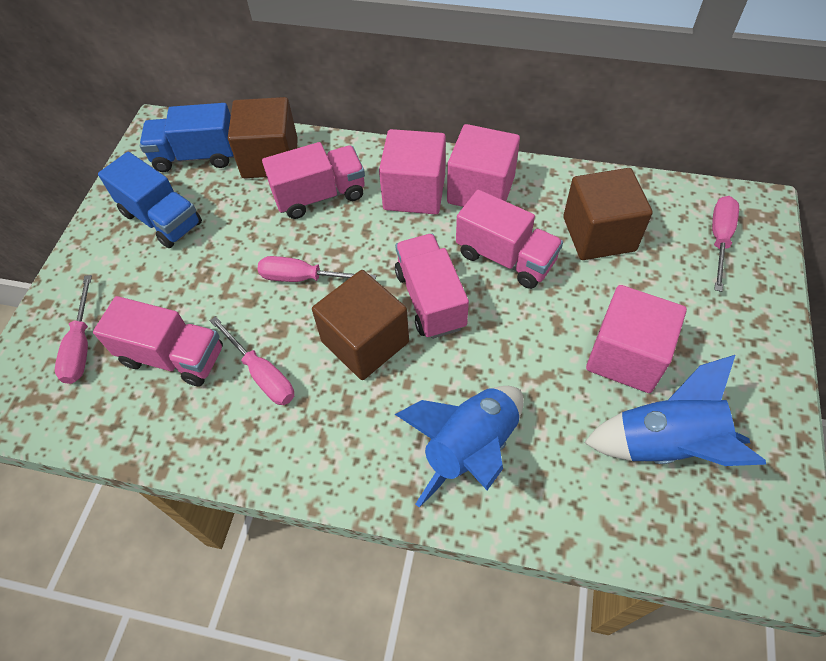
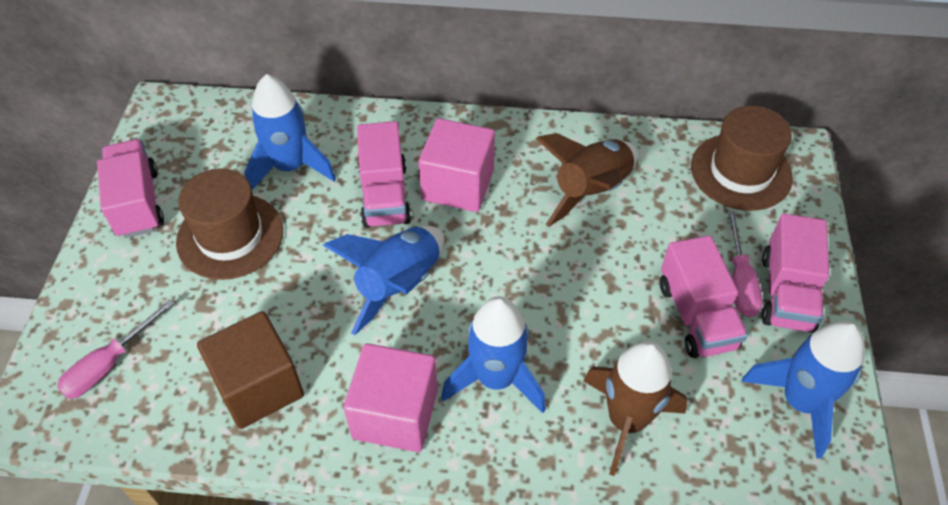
blue rocket: 2 -> 4
blue truck: 2 -> 0
brown cube: 3 -> 1
brown hat: 0 -> 2
brown rocket: 0 -> 2
pink cube: 3 -> 2
pink screwdriver: 4 -> 2

